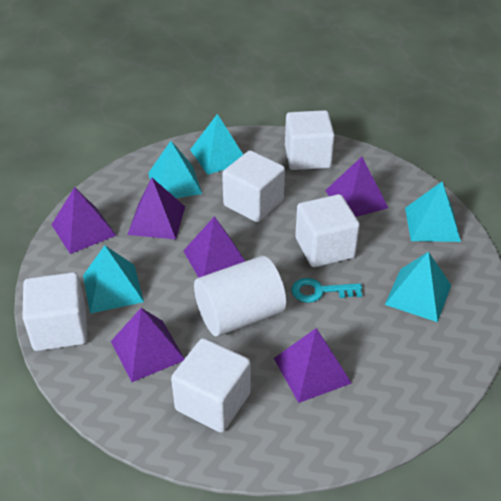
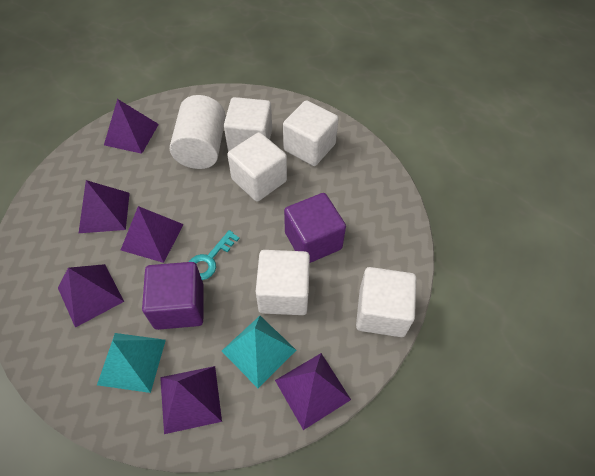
purple cube: 0 -> 2
turquoise pyramid: 5 -> 2

